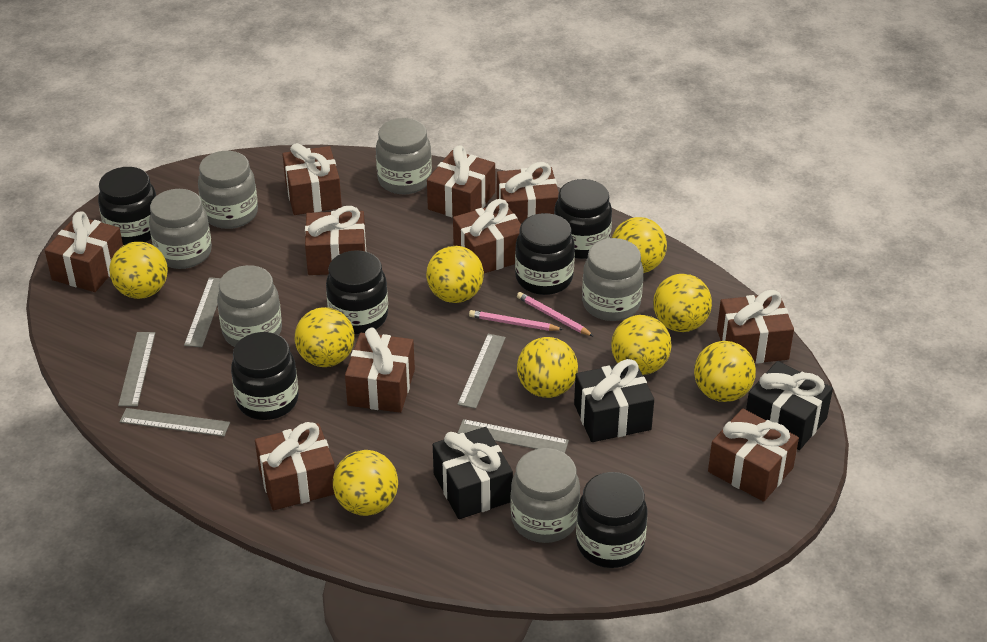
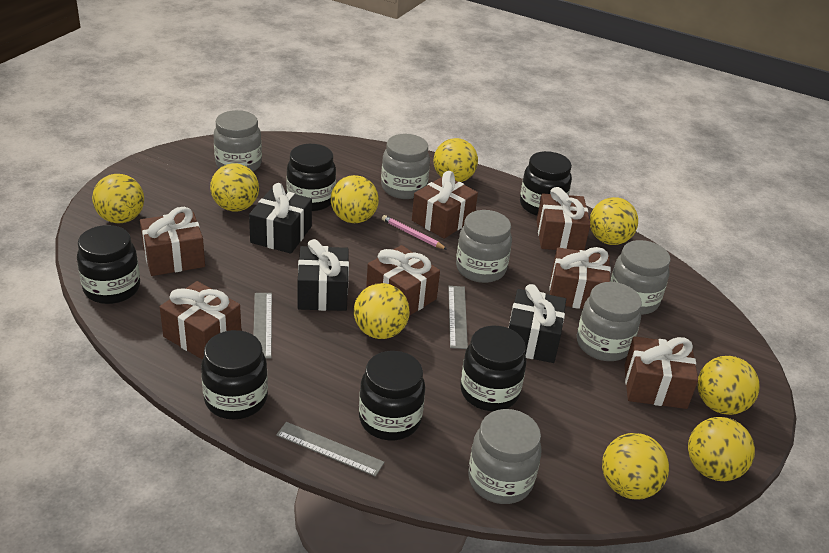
brown gift: 10 -> 7
grey ruler: 5 -> 3
pink pencil: 2 -> 1

